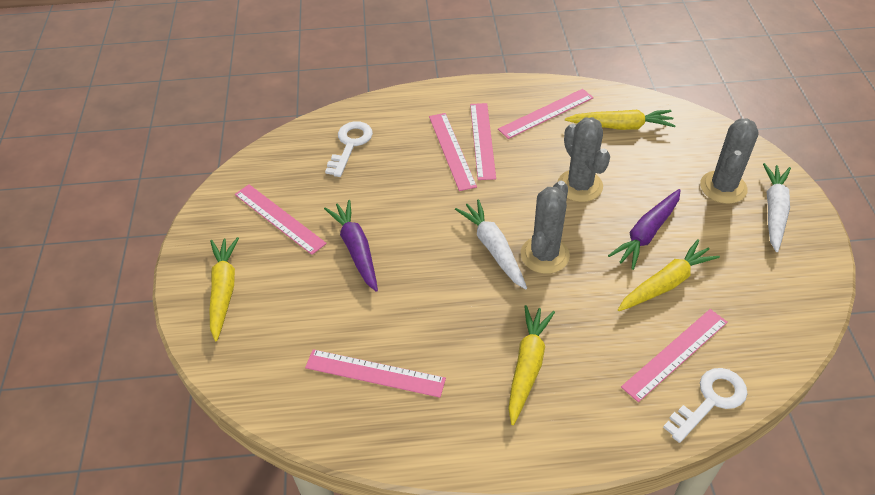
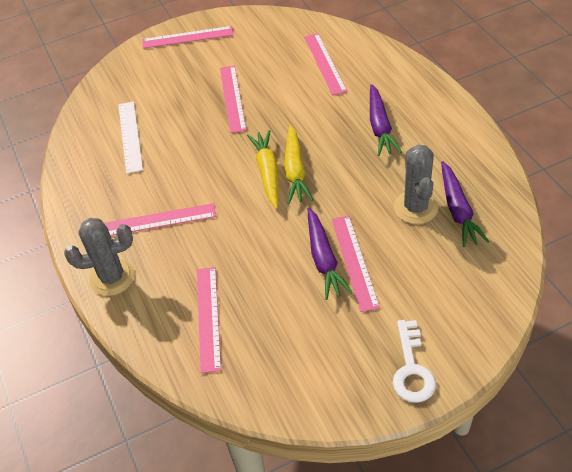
grey cactus: 3 -> 2
purple carrot: 2 -> 3
white carrot: 2 -> 0
white key: 2 -> 1
white ruler: 0 -> 1
yellow carrot: 4 -> 2

